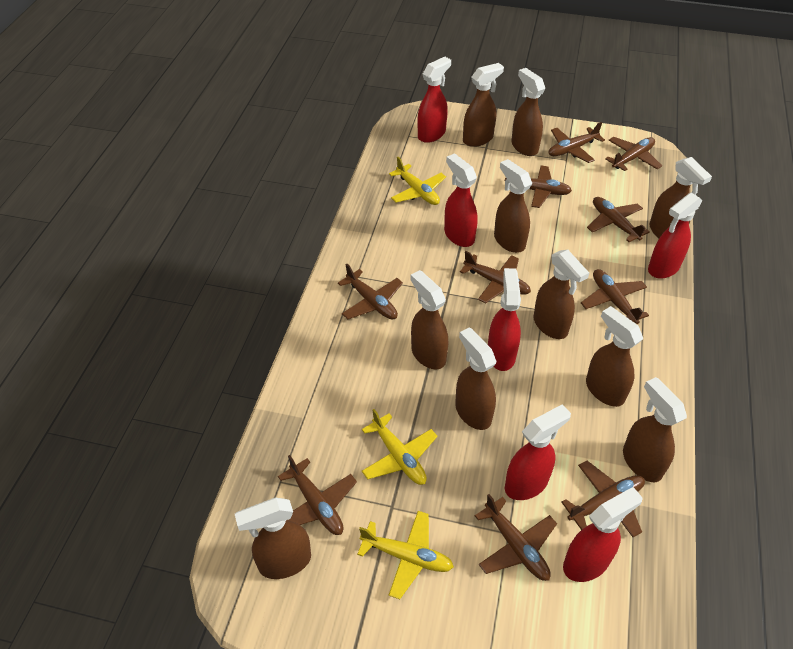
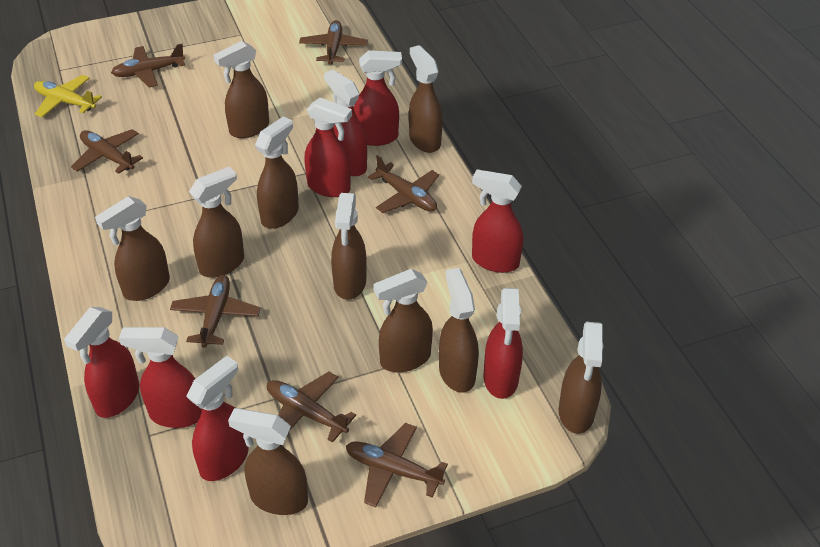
brown plane: 10 -> 7
red spray bottle: 6 -> 8
yellow plane: 3 -> 1

